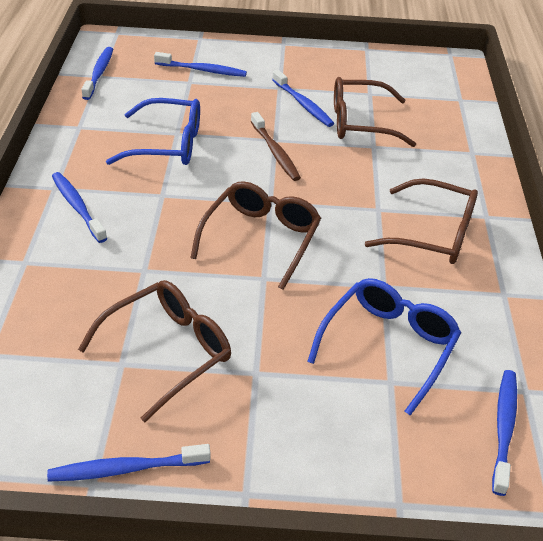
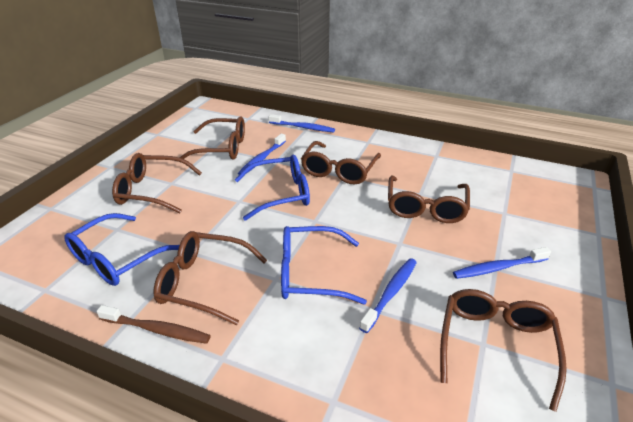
blue glasses: 2 -> 3
blue toothbrush: 6 -> 4
brown glasses: 4 -> 6

